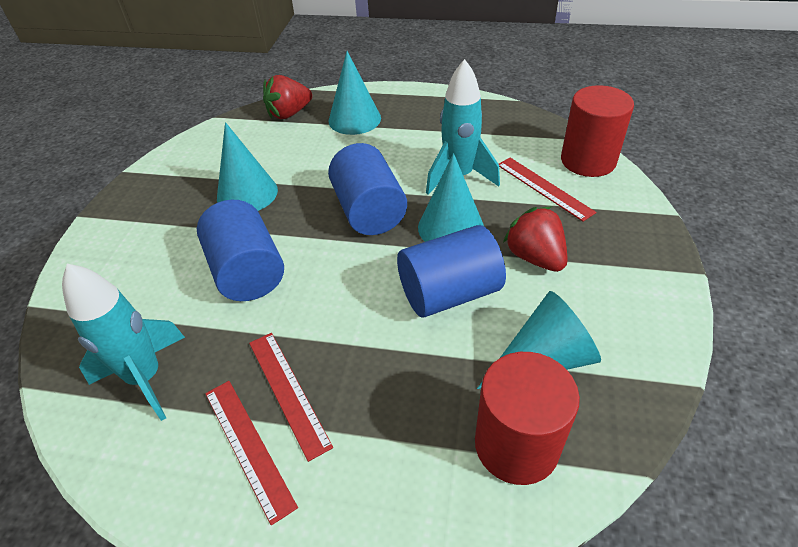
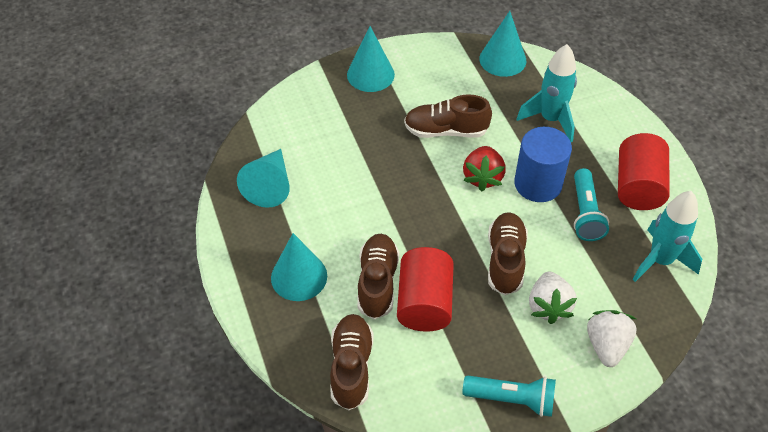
blue cylinder: 3 -> 1
brown shoe: 0 -> 4
red ruler: 3 -> 0
red strawberry: 2 -> 1
turquoise flashlight: 0 -> 2
white strawberry: 0 -> 2

